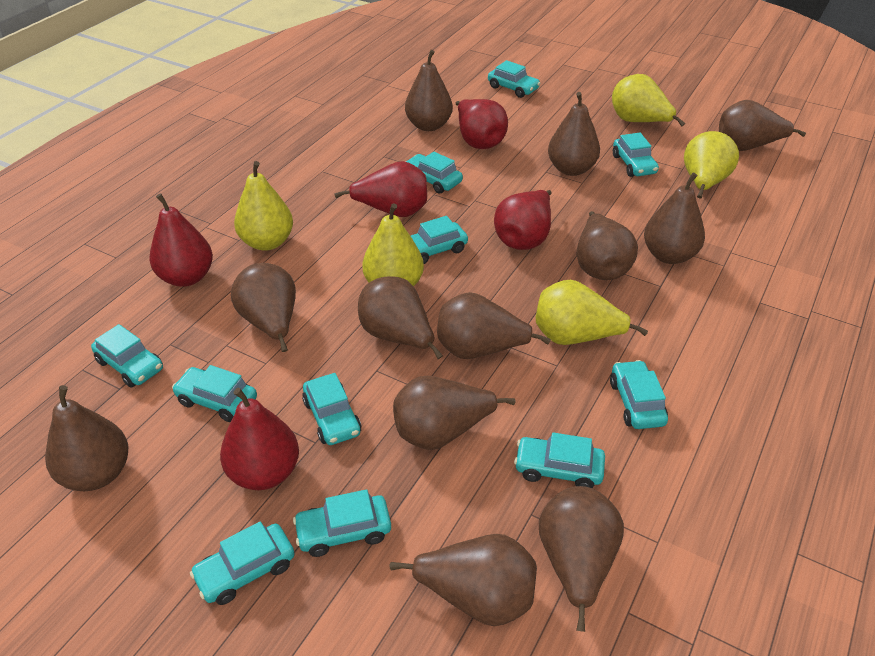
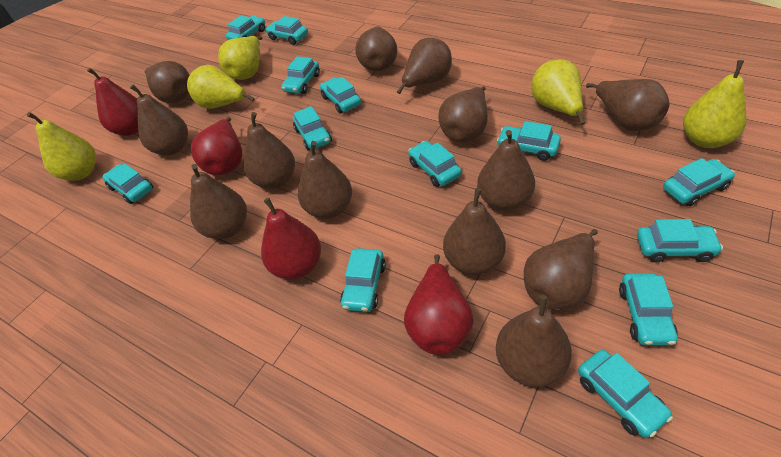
brown pear: 12 -> 13
red pear: 5 -> 4
turquoise car: 11 -> 13

